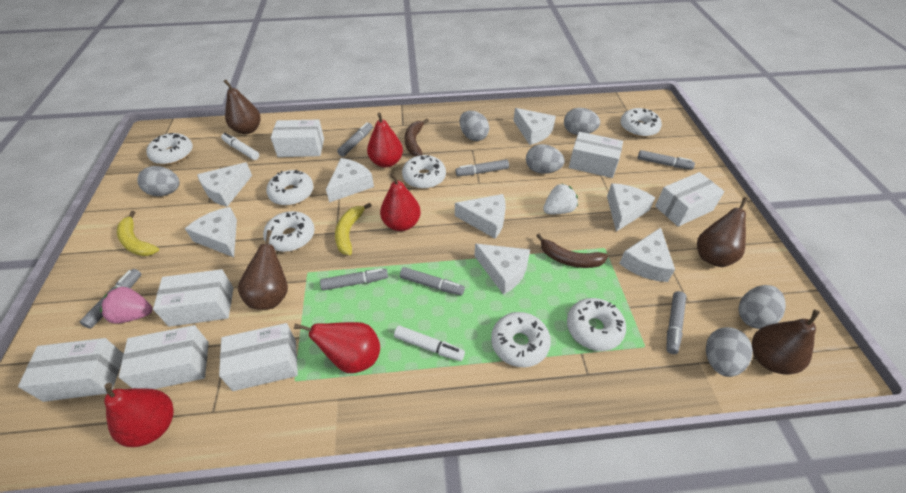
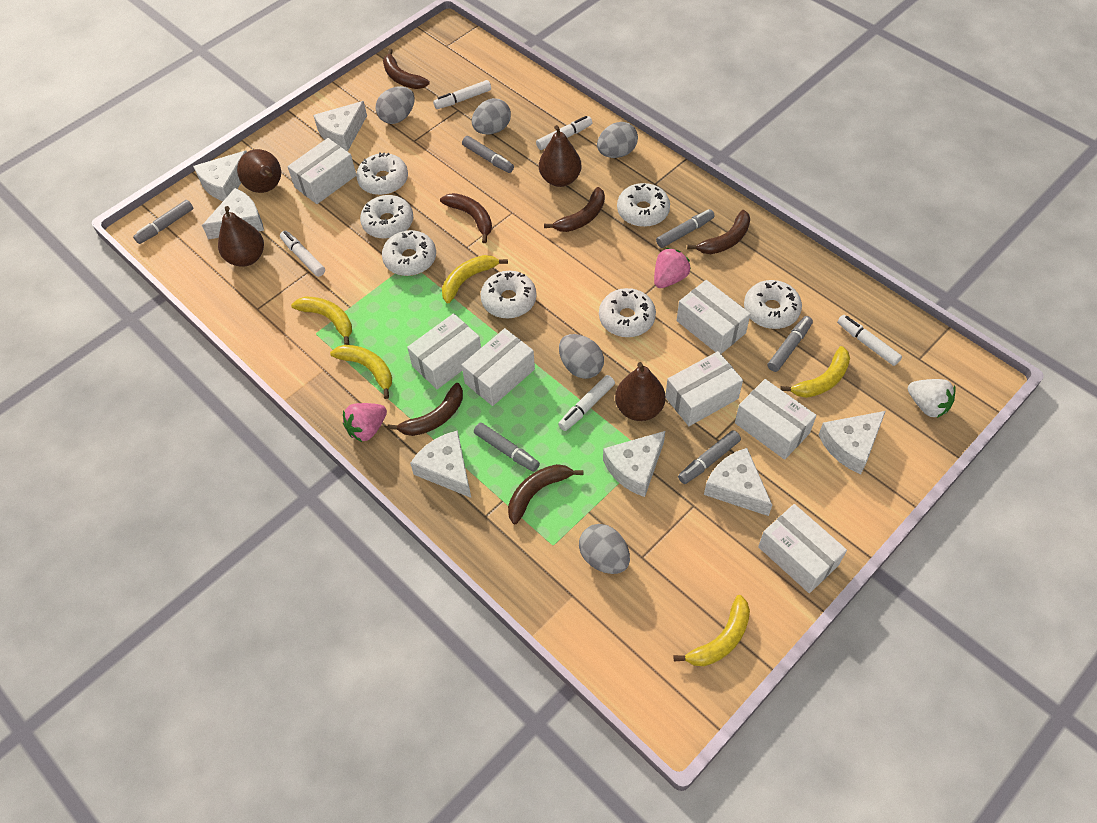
brown banana: 2 -> 6
grey egg: 6 -> 5
grey marker: 7 -> 6
pink strawberry: 1 -> 2
red pear: 4 -> 0
white cheese: 8 -> 7
white marker: 2 -> 5
yellow banana: 2 -> 5

